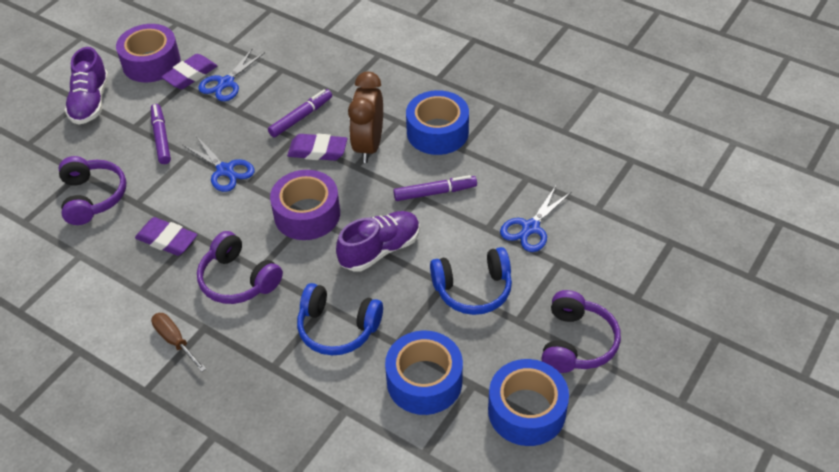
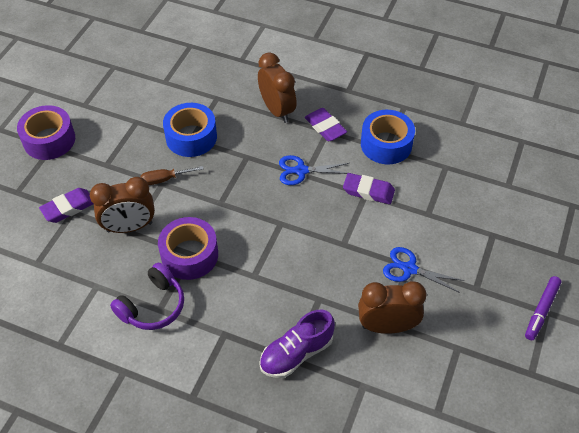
blue headphones: 2 -> 0
blue scissors: 3 -> 2
blue tape: 3 -> 2
brown clock: 1 -> 3
purple headphones: 3 -> 1
purple marker: 3 -> 1
purple shoe: 2 -> 1

